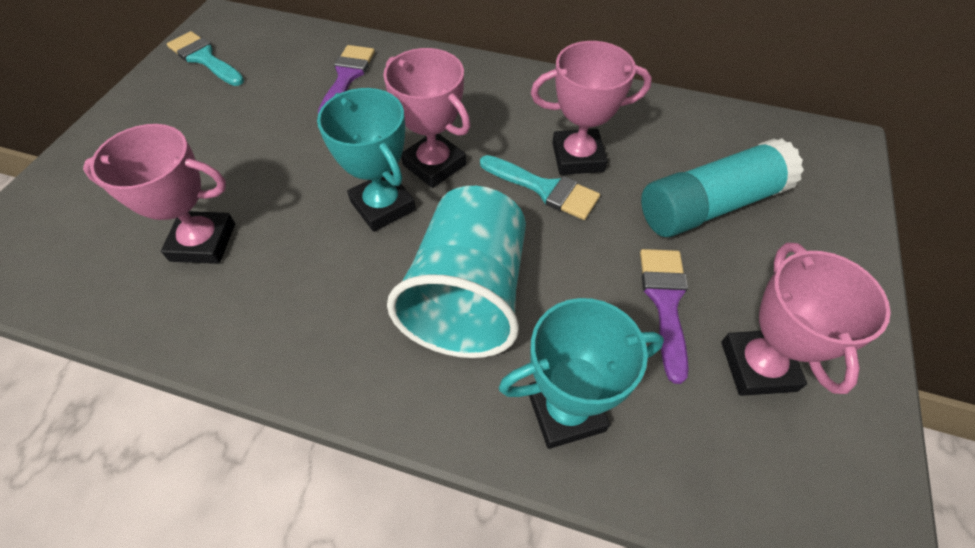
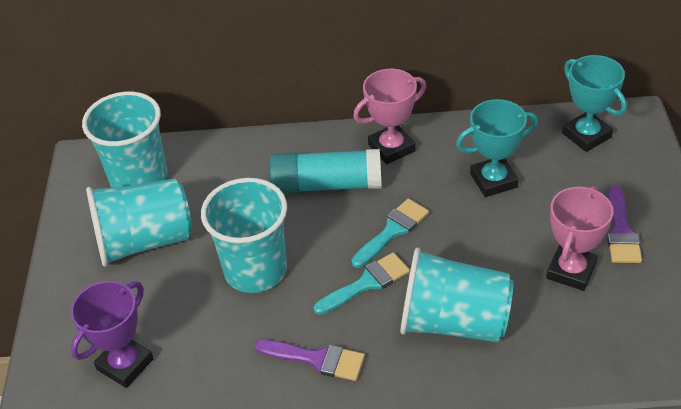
pink trophy: 4 -> 2
purple trophy: 0 -> 1
turquoise cup: 1 -> 4

